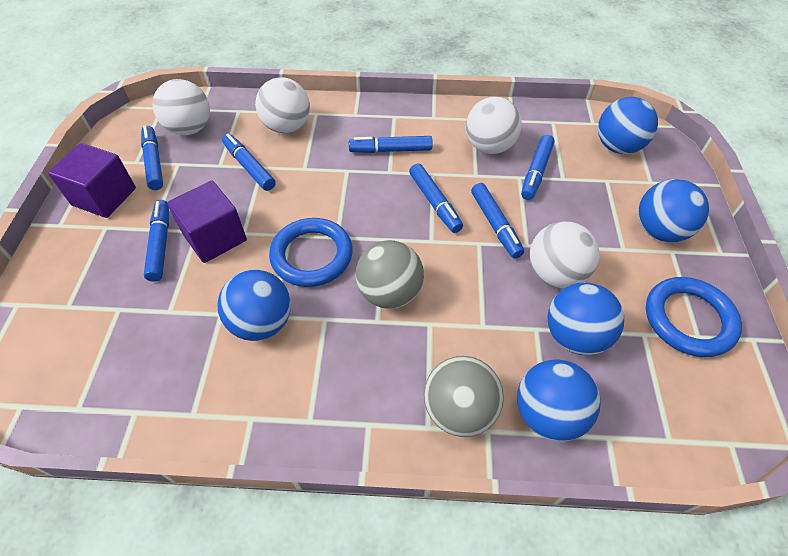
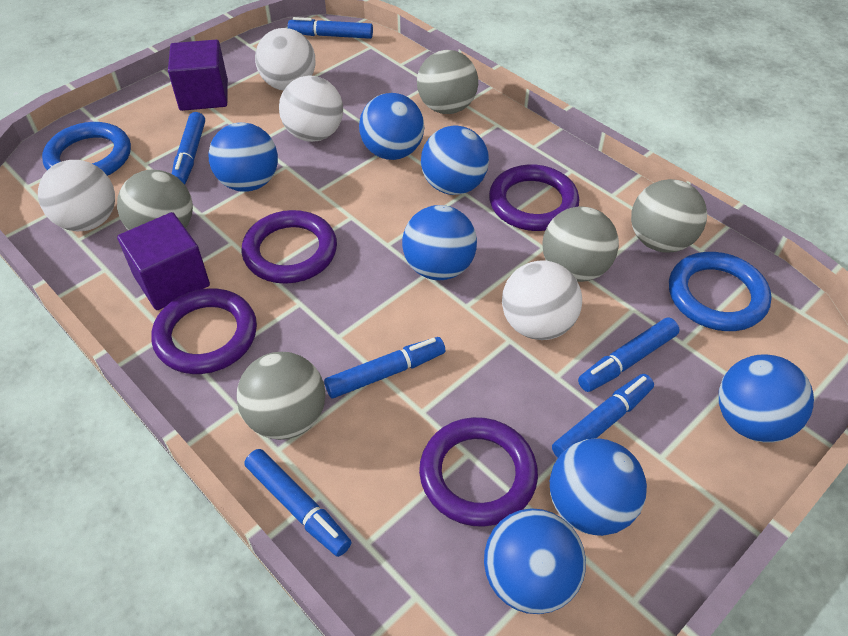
blue ball: 5 -> 7
blue marker: 7 -> 6
grey ball: 2 -> 5
purple ring: 0 -> 4

